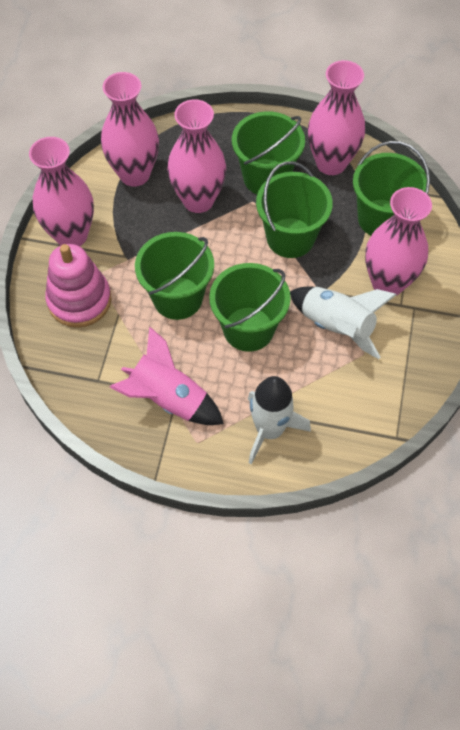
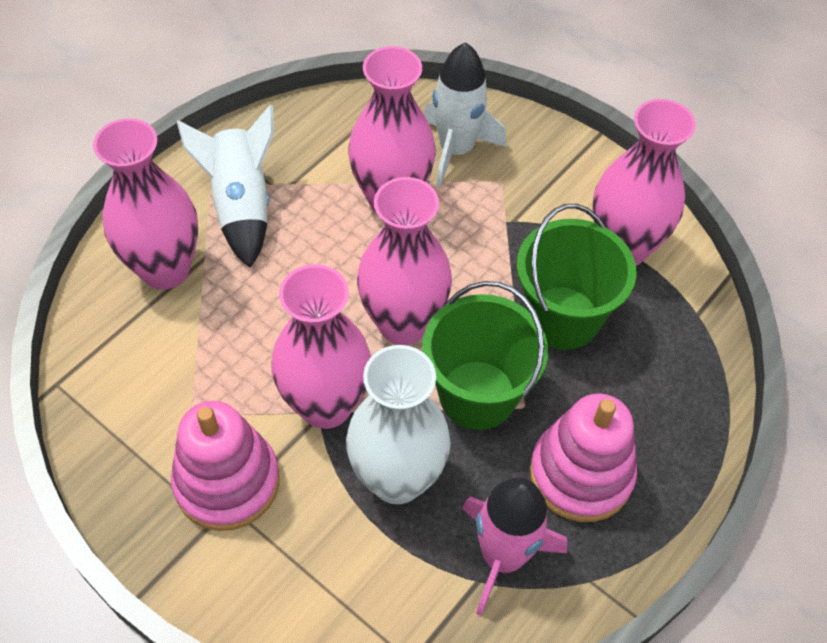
green bucket: 5 -> 2
pink stacking toy: 1 -> 2
white vase: 0 -> 1

